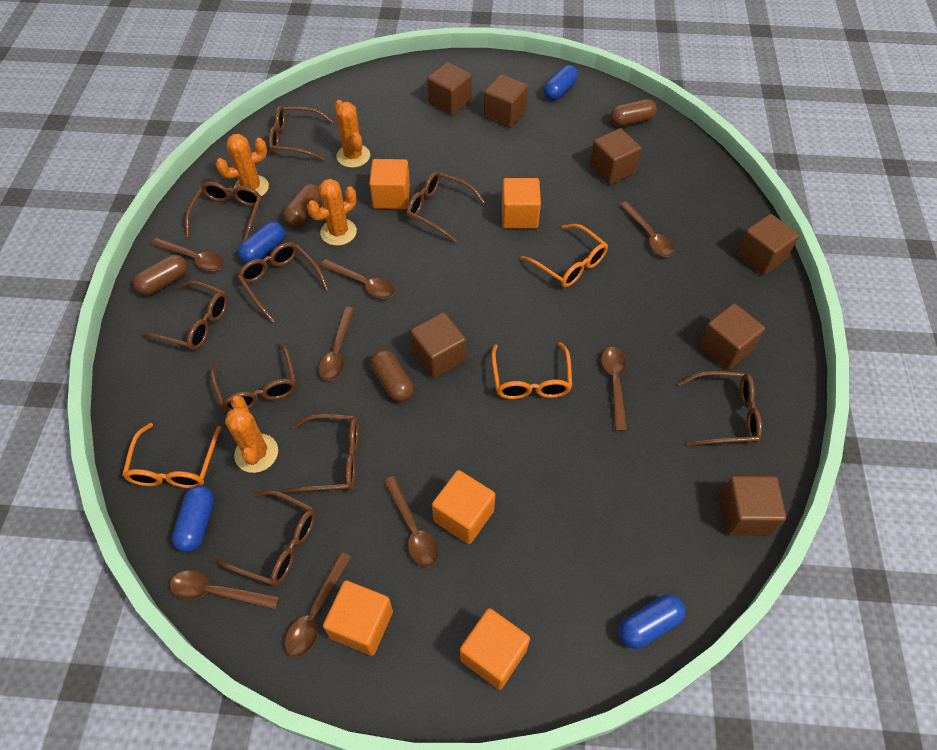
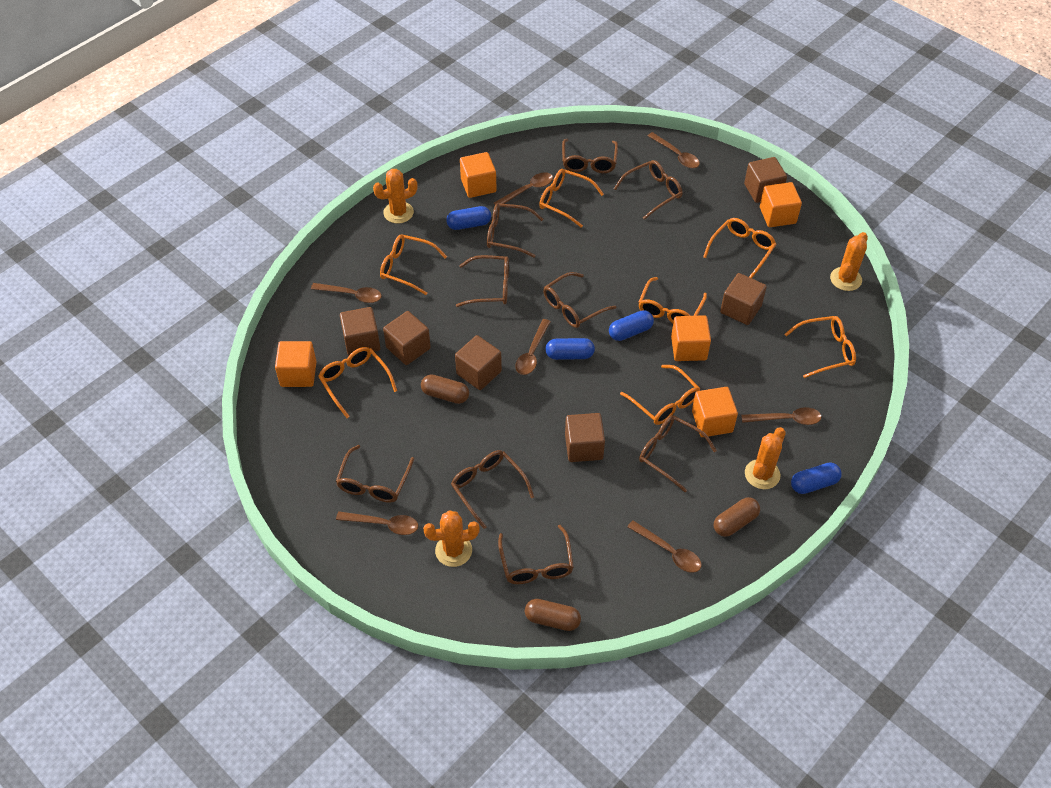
brown capsule: 4 -> 3
brown cube: 7 -> 6
brown spoon: 8 -> 7
orange glasses: 3 -> 7

